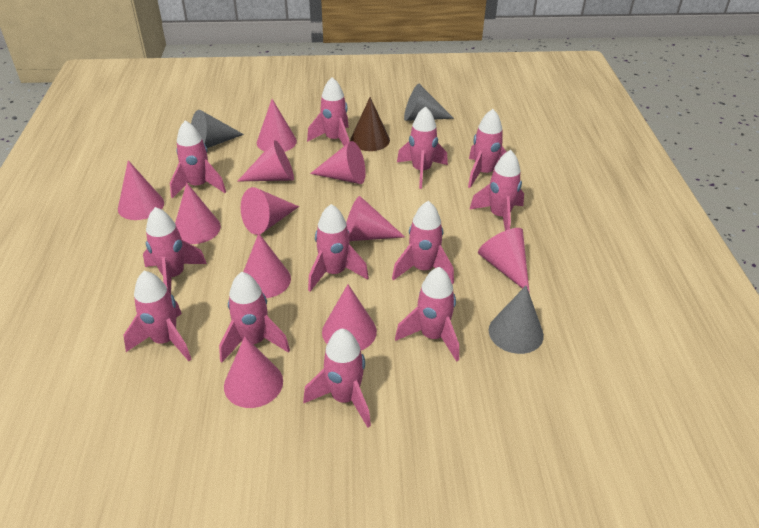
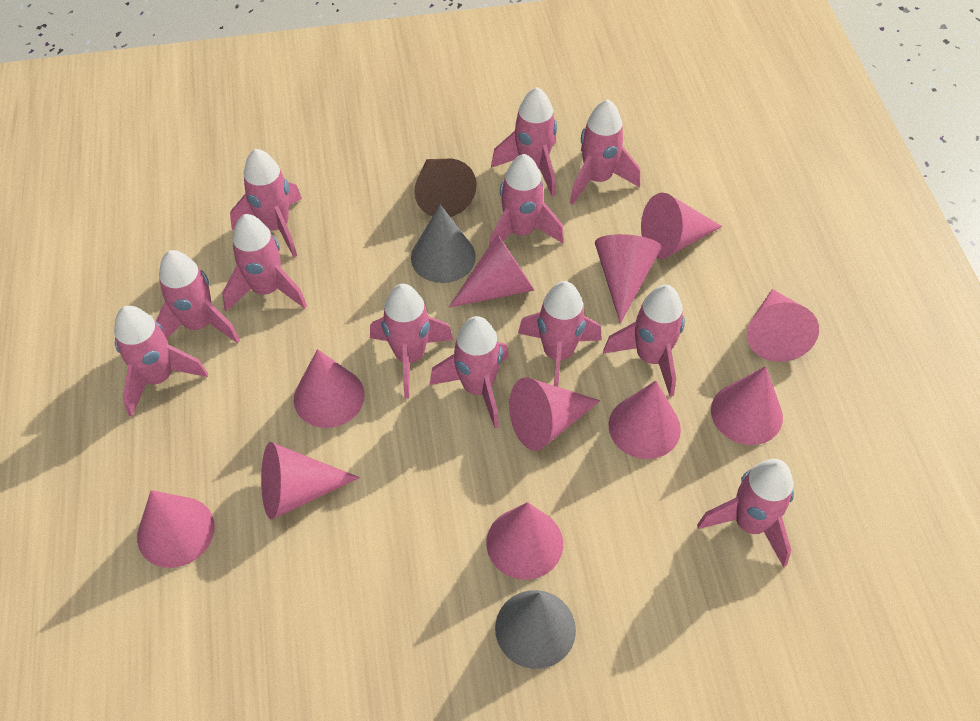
grey cone: 3 -> 2

